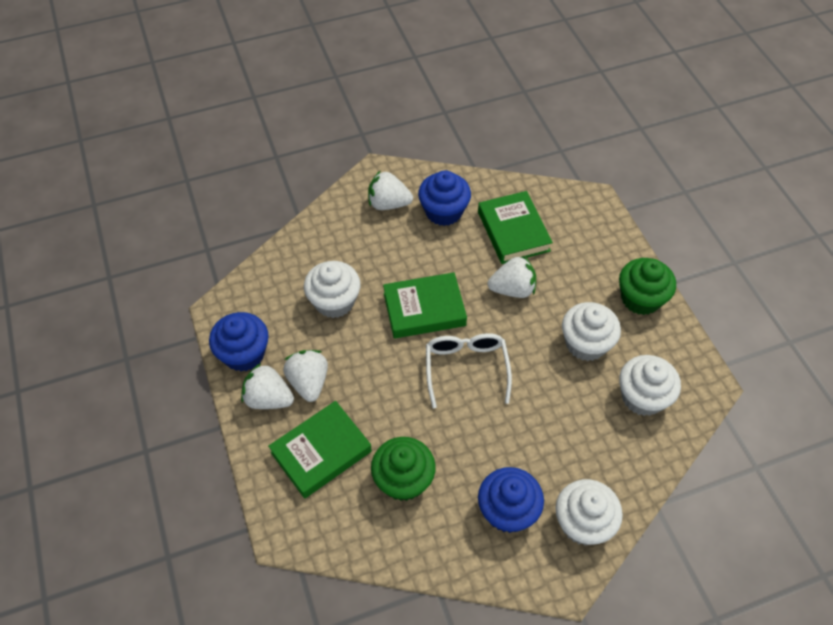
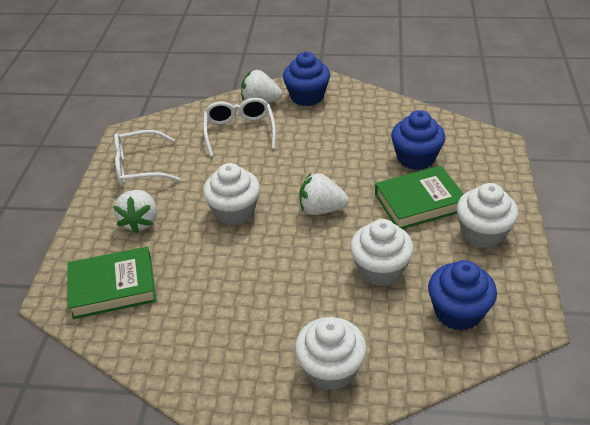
green book: 3 -> 2
green cupcake: 2 -> 0
white glasses: 1 -> 2
white strawberry: 4 -> 3

